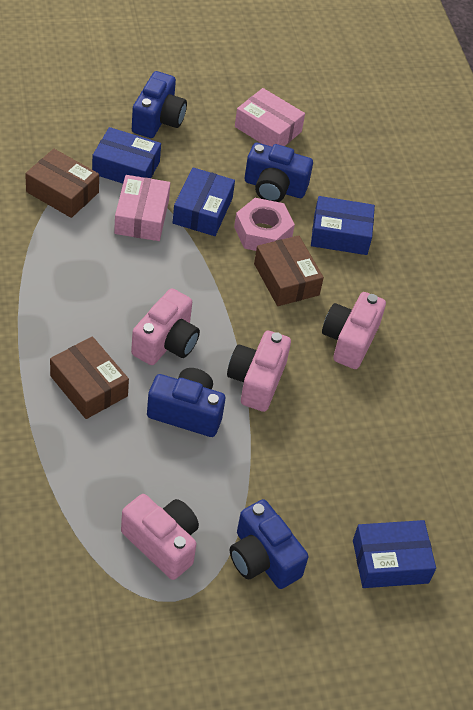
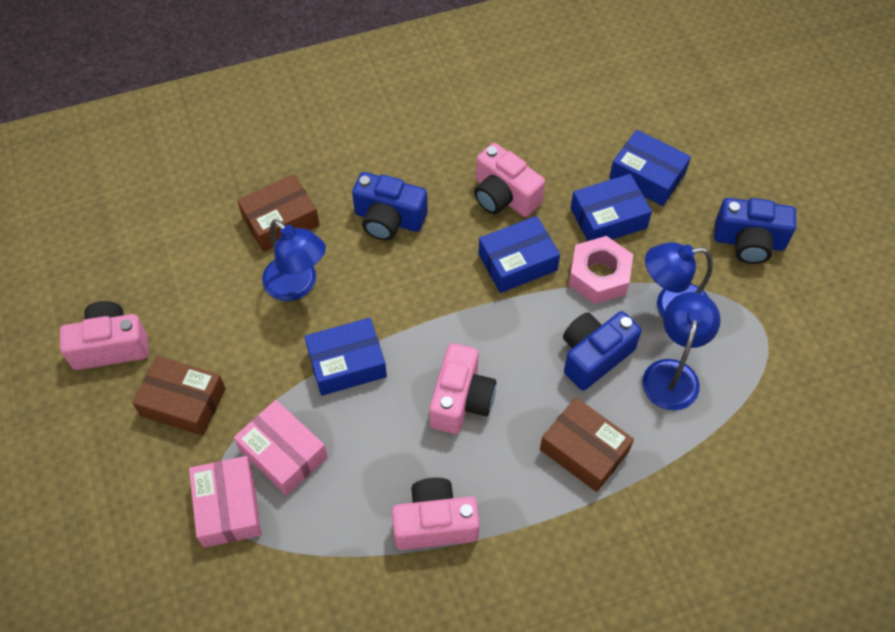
blue camera: 4 -> 3
blue lamp: 0 -> 3

